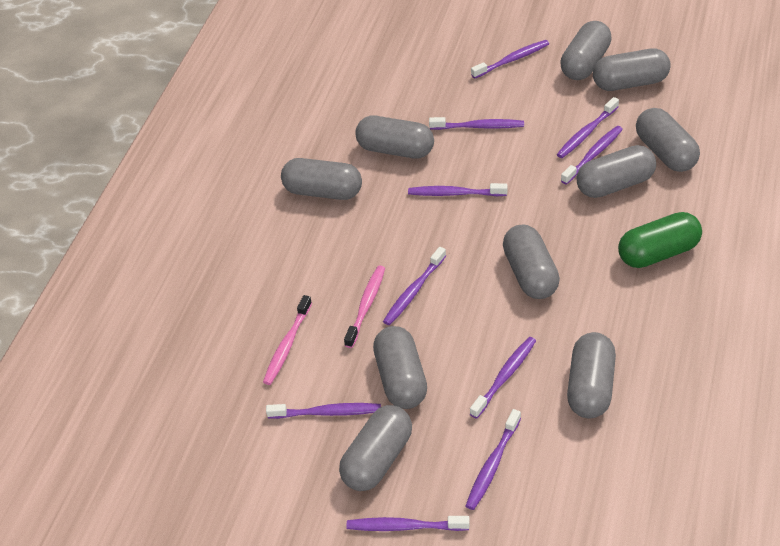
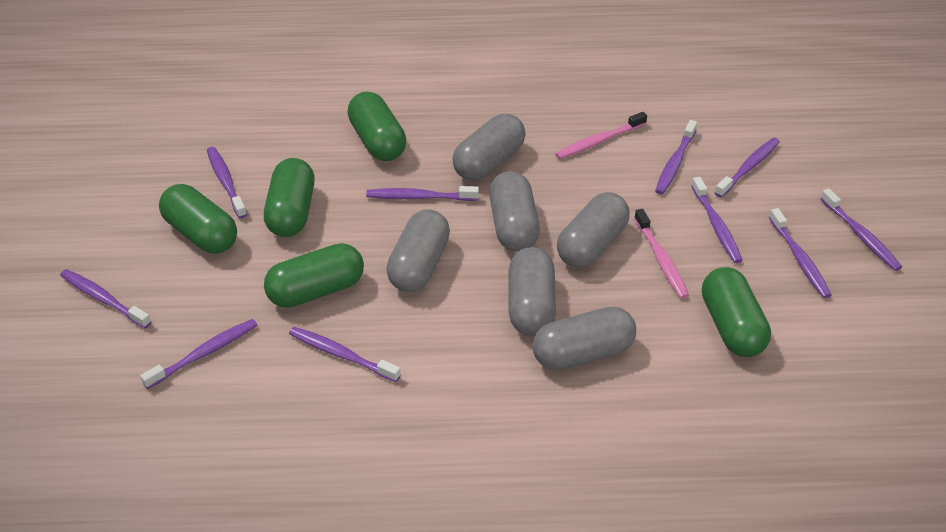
green capsule: 1 -> 5
grey capsule: 10 -> 6

